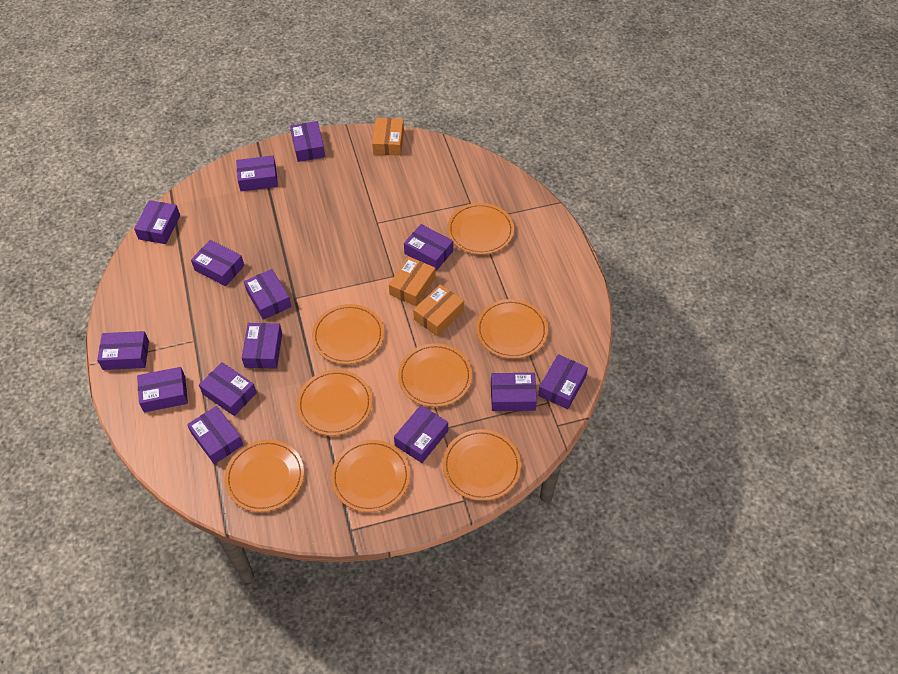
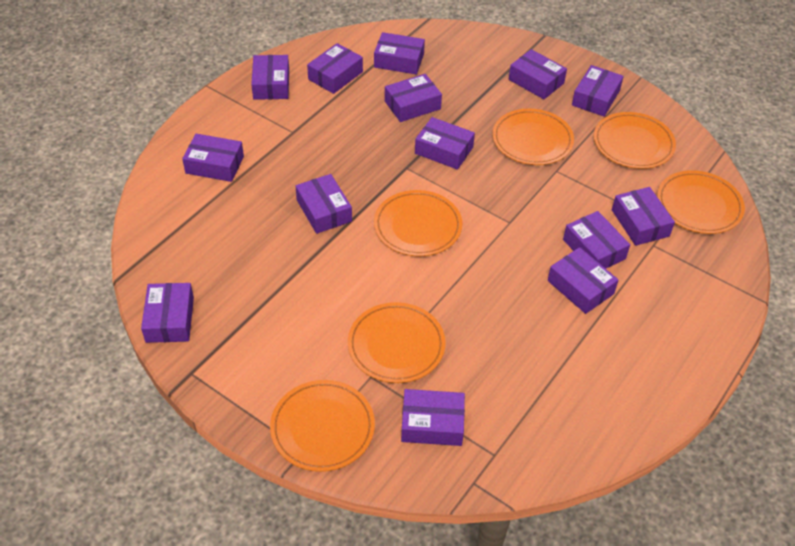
orange box: 3 -> 0
orange plate: 8 -> 6

